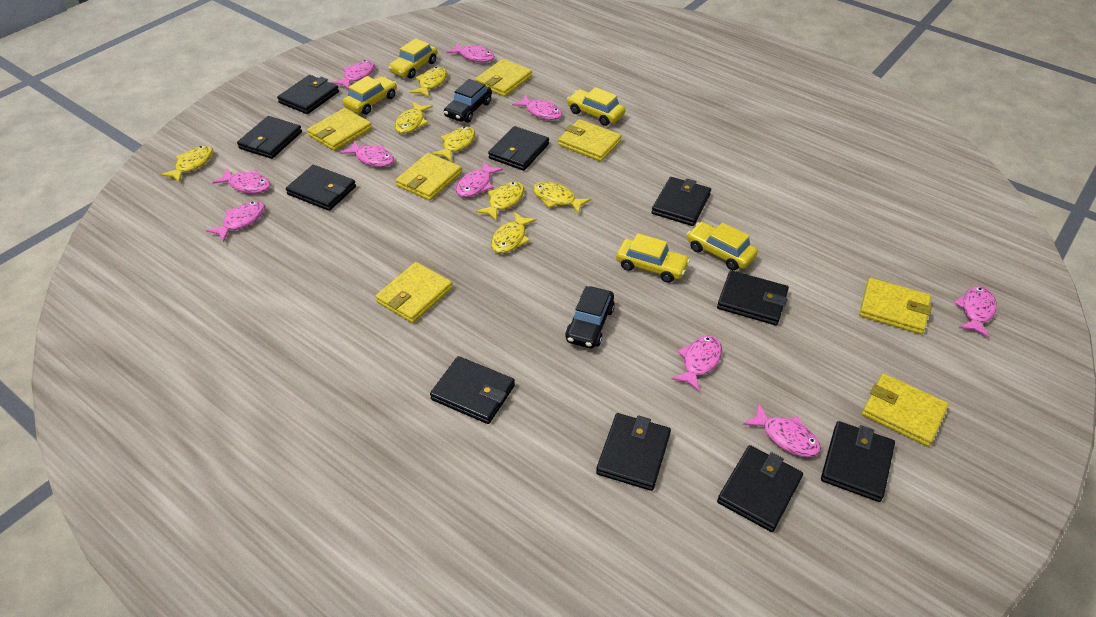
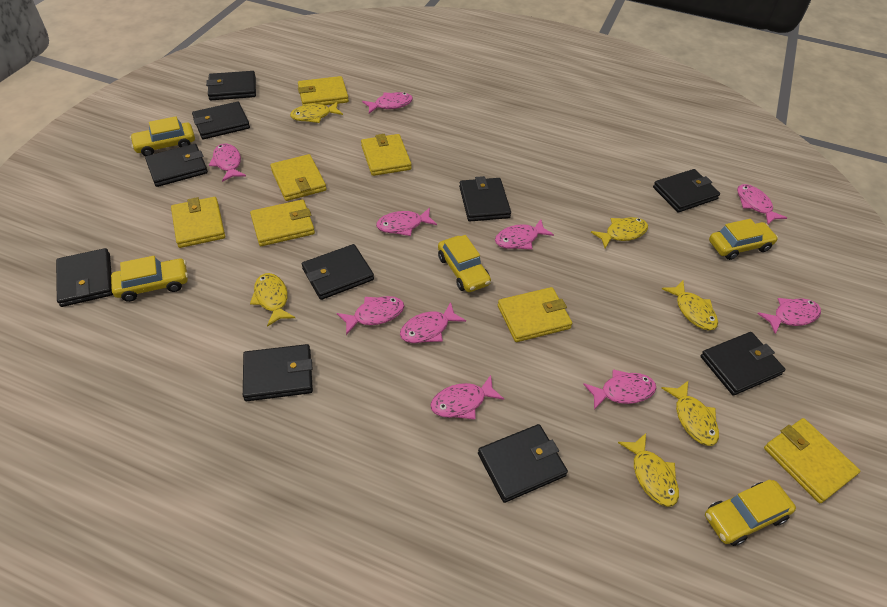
black car: 2 -> 0
yellow fish: 7 -> 6

